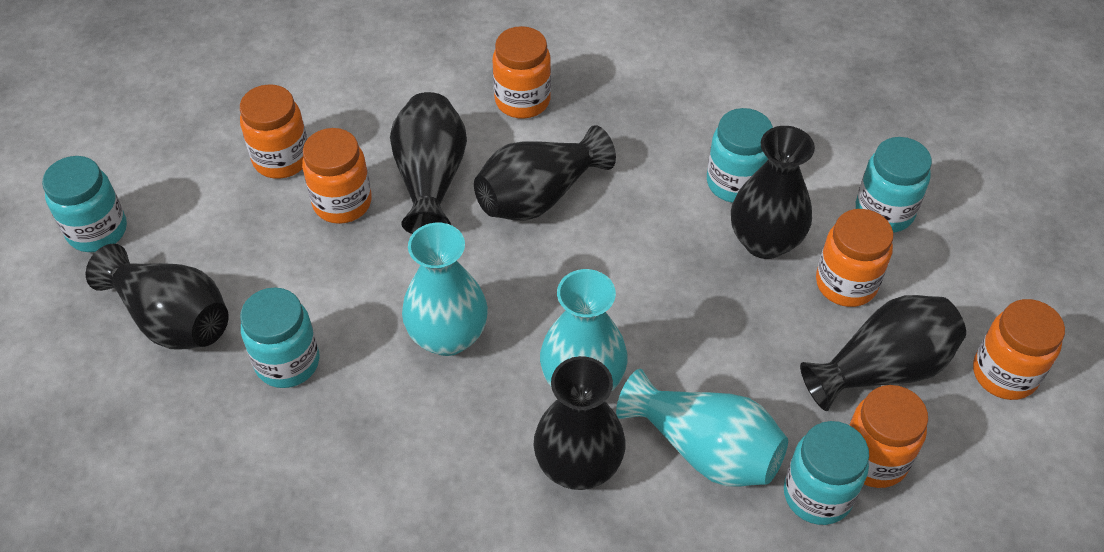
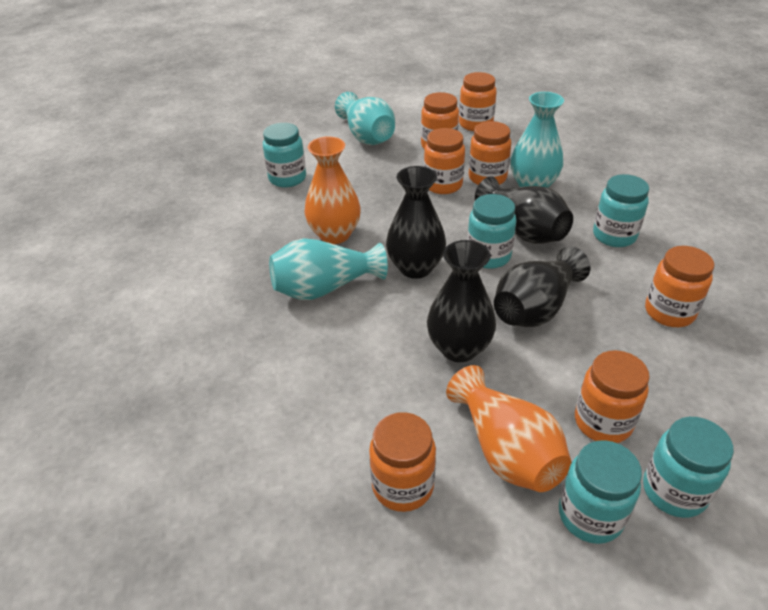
black vase: 6 -> 4
orange jar: 6 -> 7
orange vase: 0 -> 2

